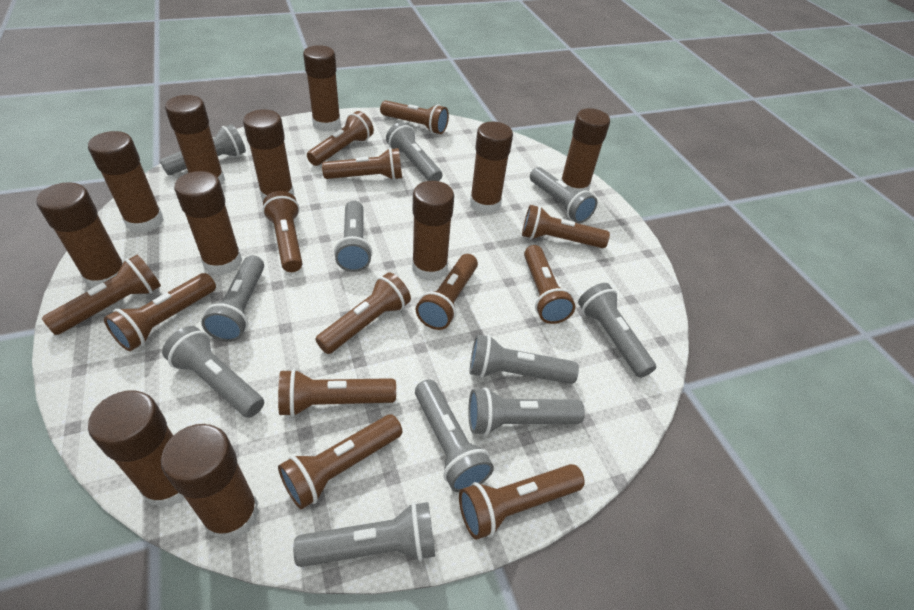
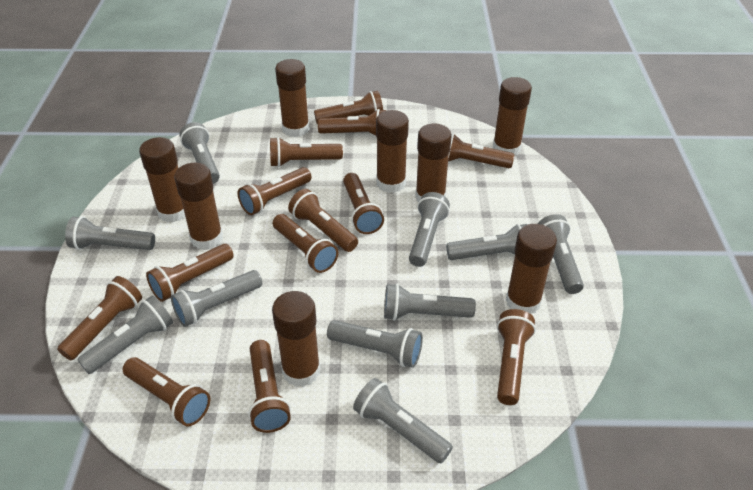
brown glue stick: 11 -> 8
grey flashlight: 11 -> 10

